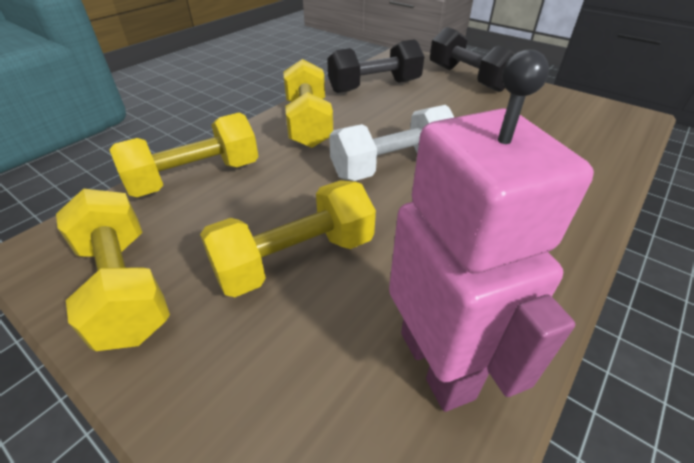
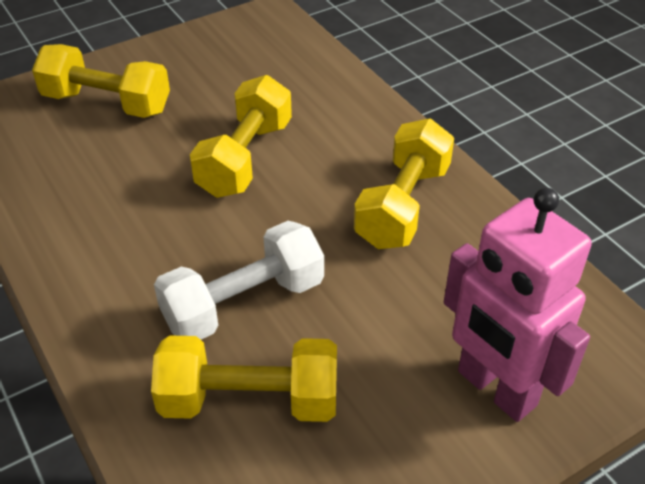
black dumbbell: 2 -> 0

